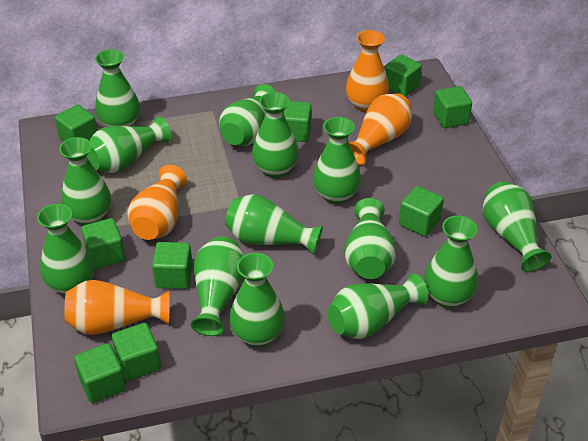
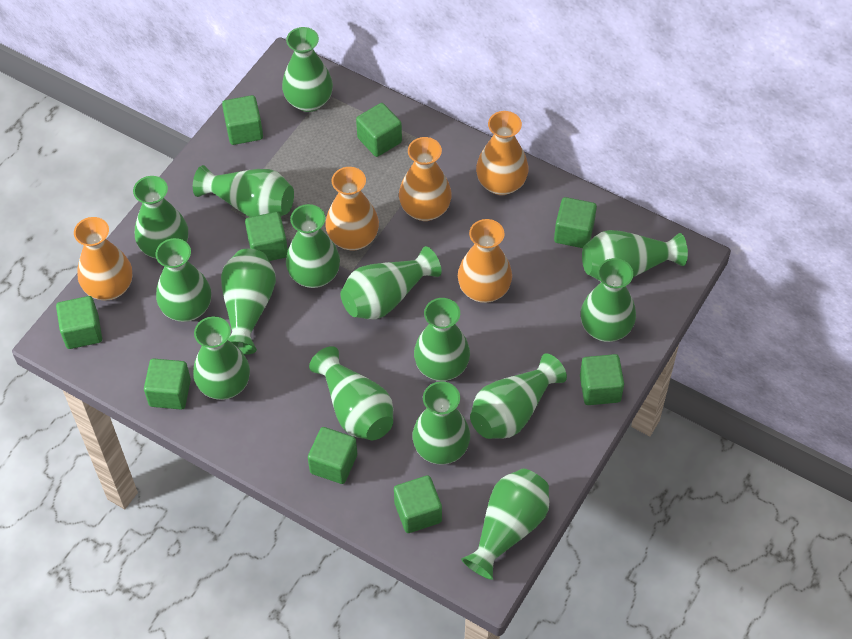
green vase: 14 -> 15
orange vase: 4 -> 5

